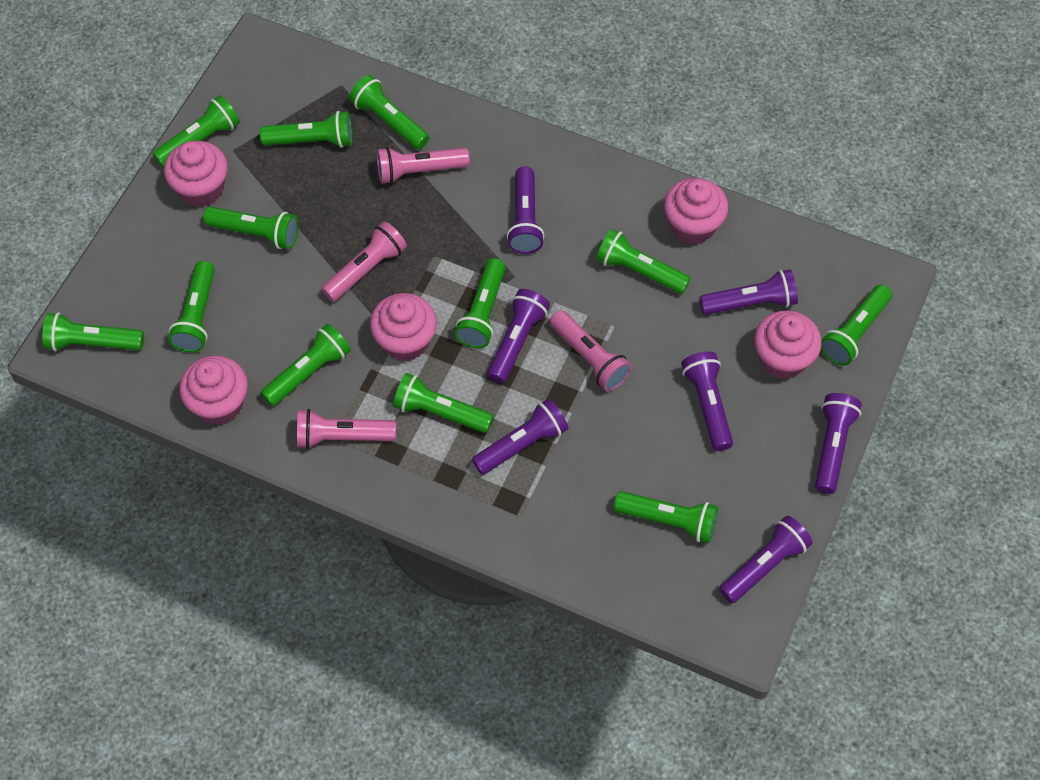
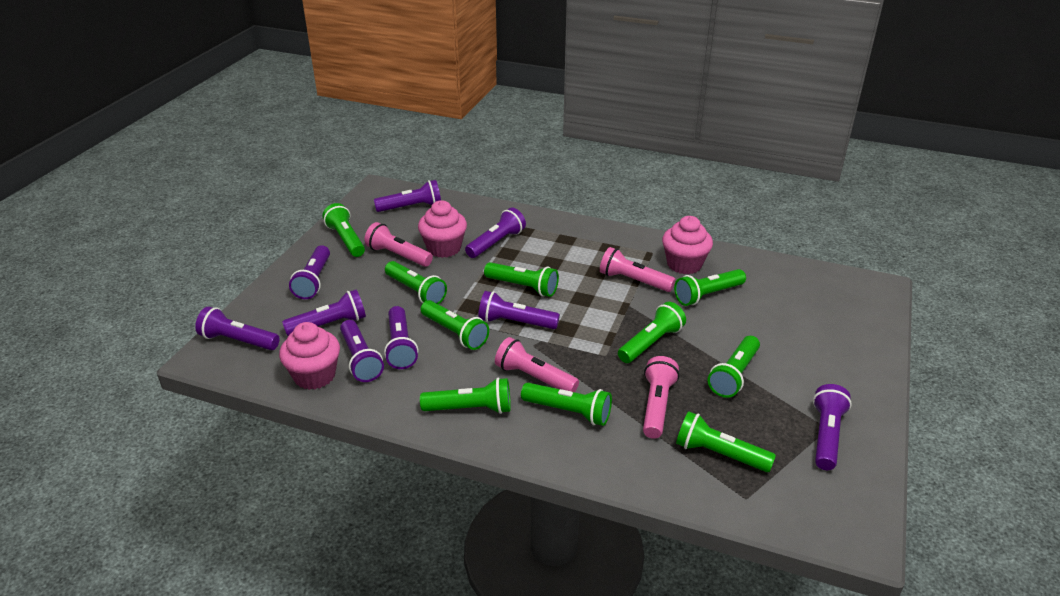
green flashlight: 12 -> 10
pink cupcake: 5 -> 3
purple flashlight: 7 -> 9

